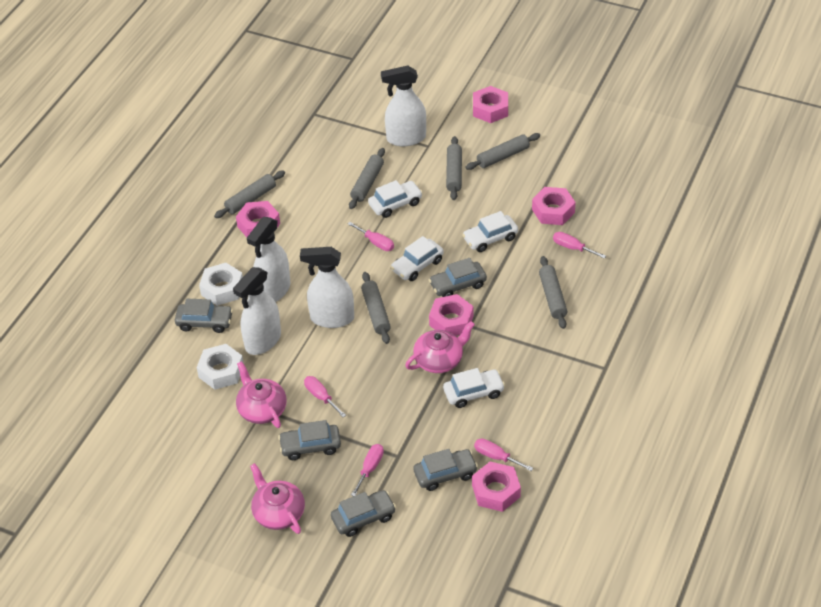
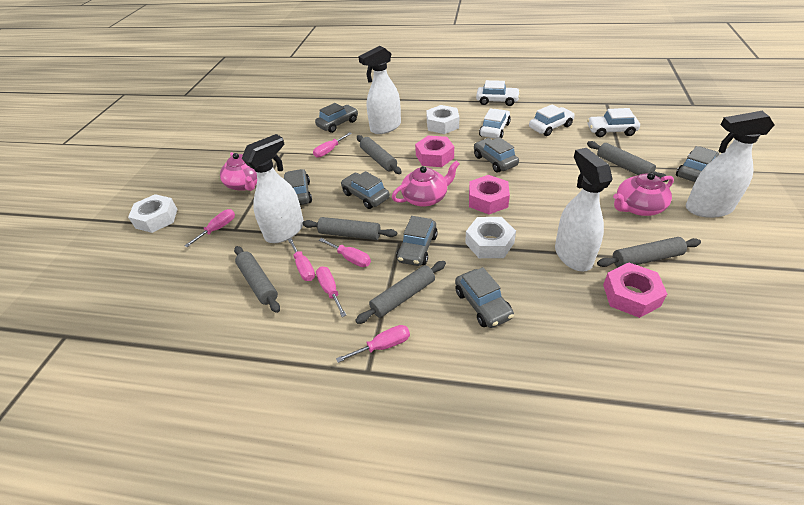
grey car: 5 -> 7
pink nut: 5 -> 3
pink screwdriver: 5 -> 6
white nut: 2 -> 3

